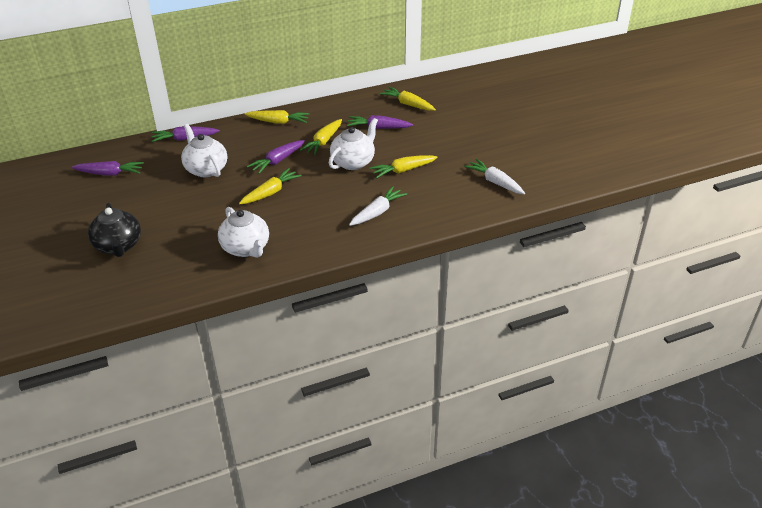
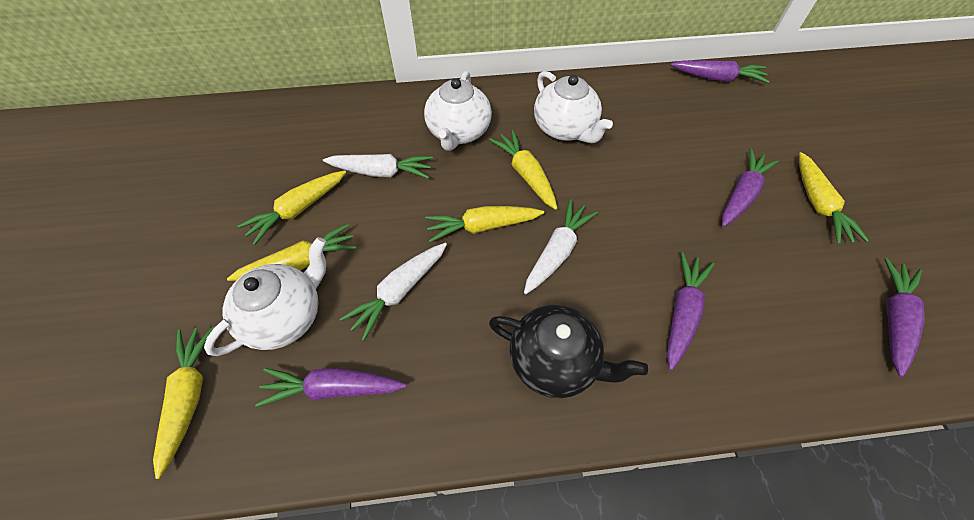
purple carrot: 4 -> 5
white carrot: 2 -> 3
yellow carrot: 5 -> 6

